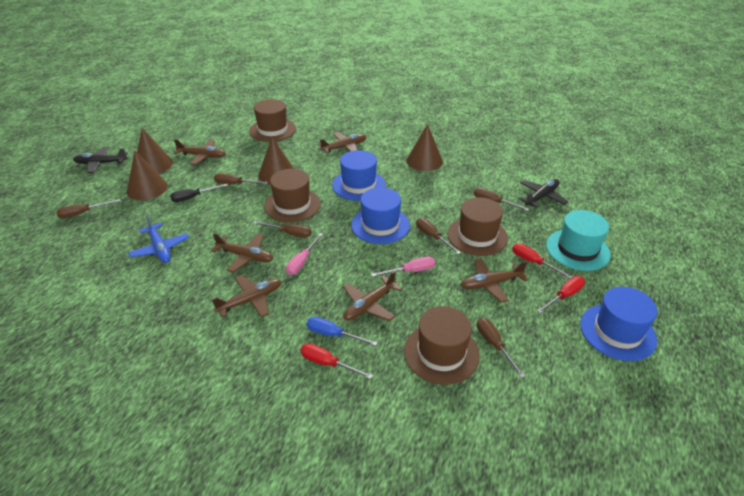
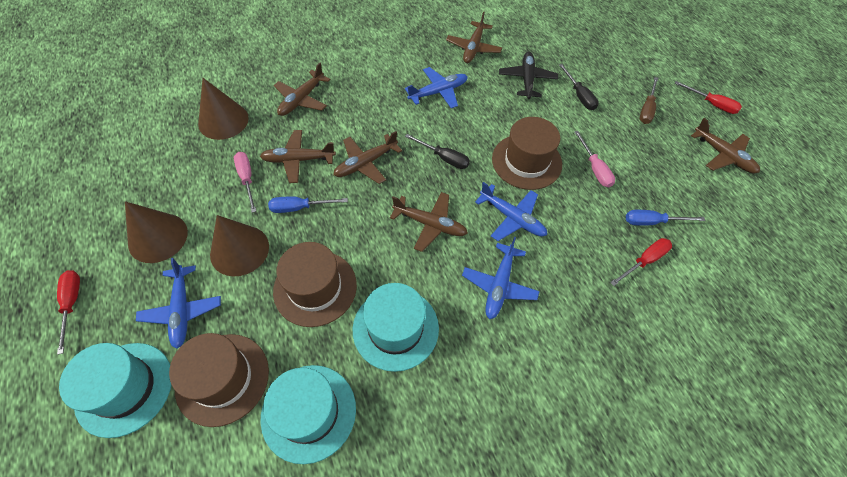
black plane: 2 -> 1
black screwdriver: 1 -> 2
blue hat: 3 -> 0
blue plane: 1 -> 4
blue screwdriver: 1 -> 2
brown cone: 4 -> 3
brown hat: 4 -> 3
brown screwdriver: 6 -> 1
turquoise hat: 1 -> 3

